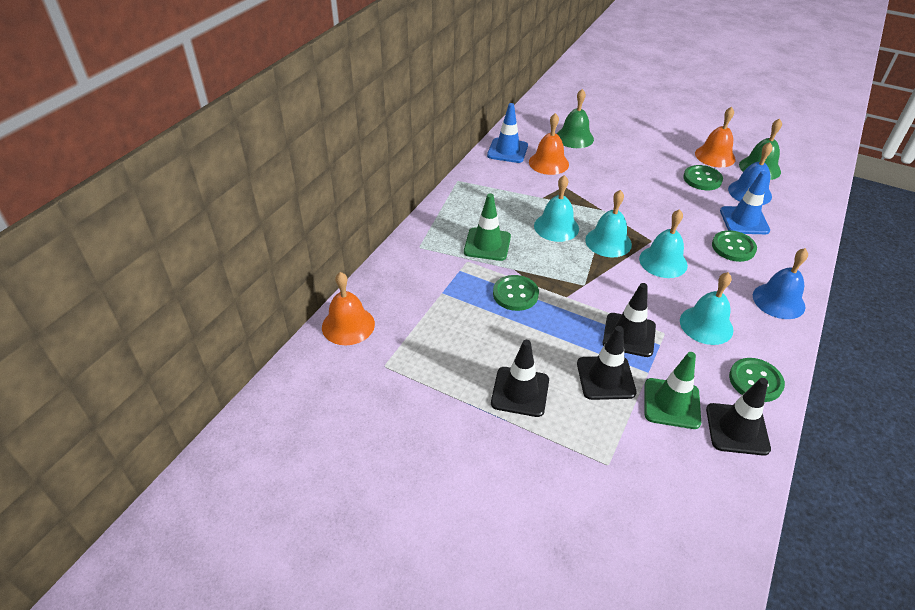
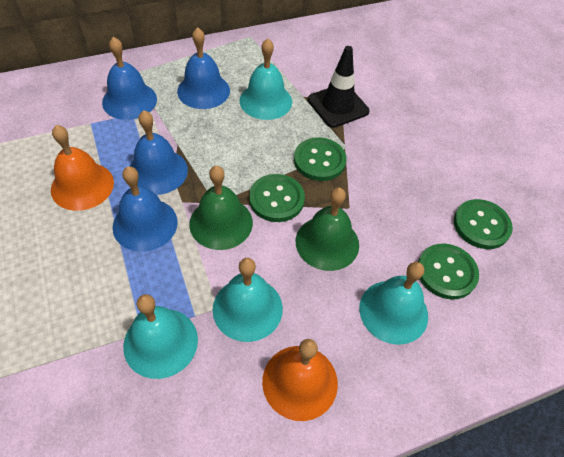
black traffic cone: 4 -> 1
blue bell: 2 -> 4
blue traffic cone: 2 -> 0
green traffic cone: 2 -> 0
orange bell: 3 -> 2

